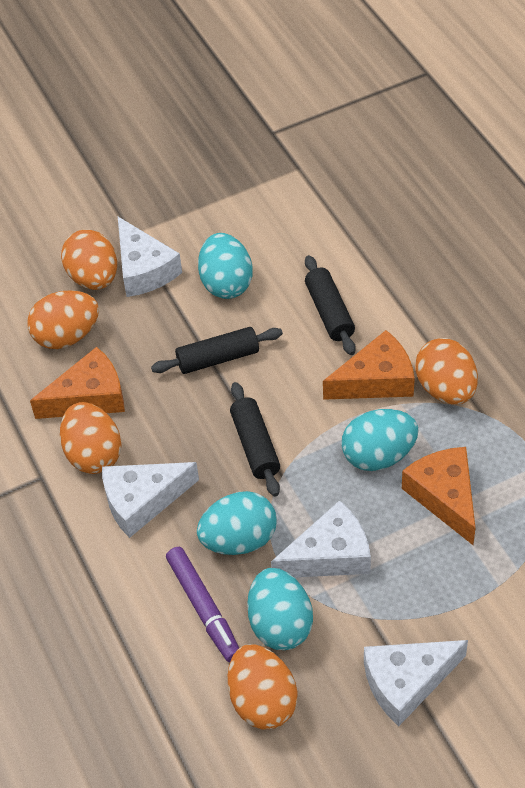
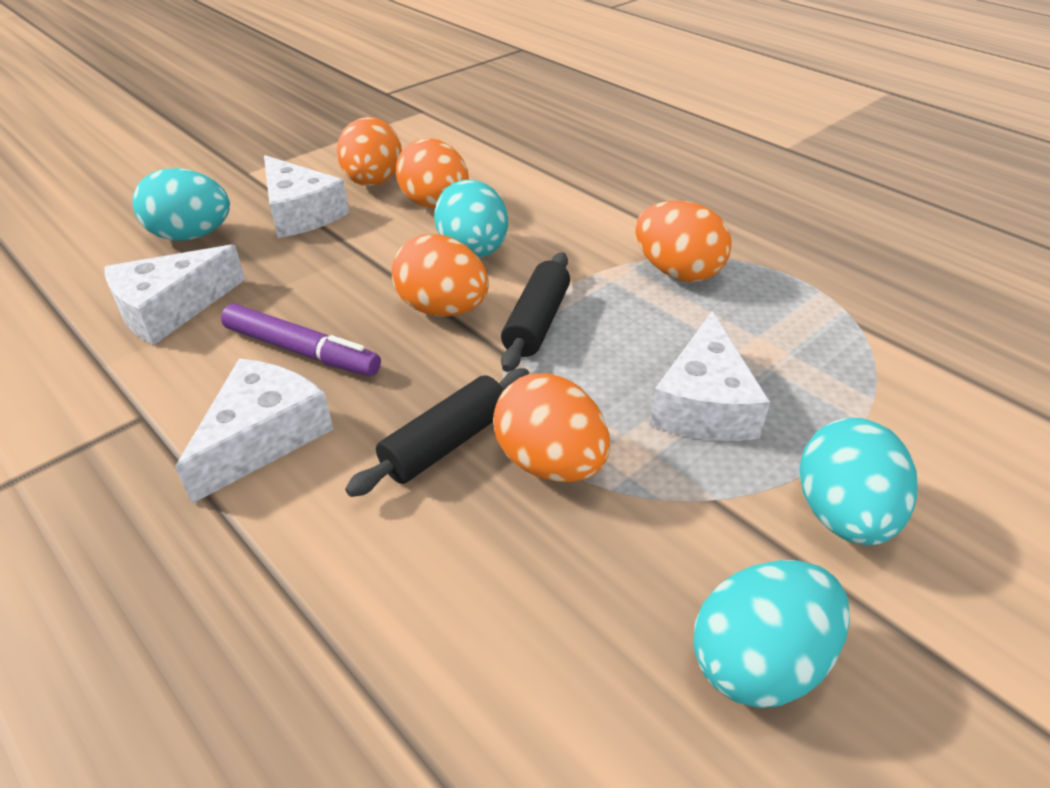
black rolling pin: 3 -> 2
orange cheese: 3 -> 0

